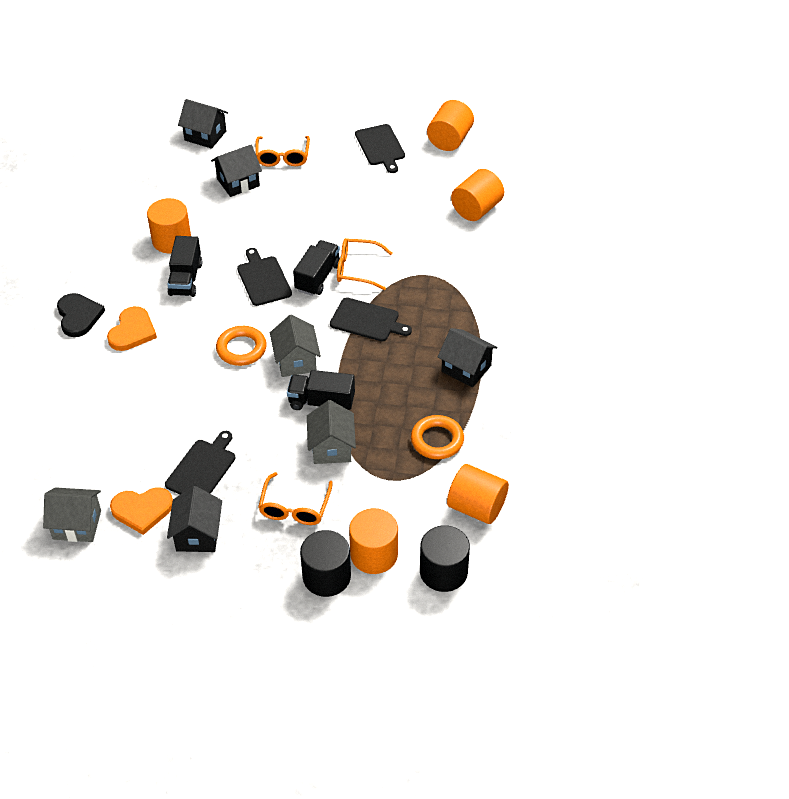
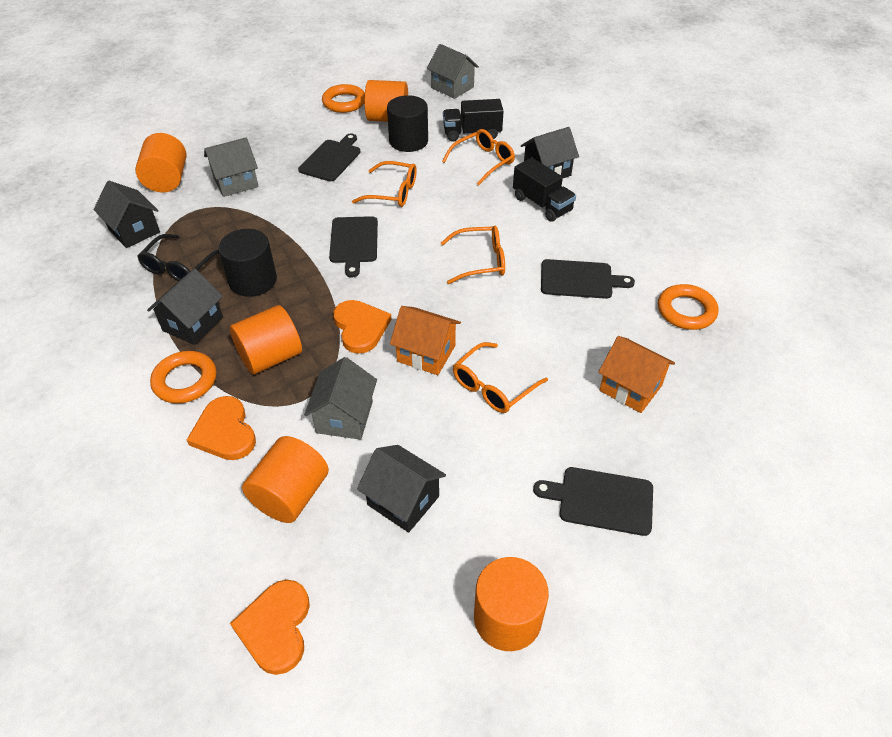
black glasses: 0 -> 1
black heart: 1 -> 0
black truck: 3 -> 2
orange glasses: 3 -> 4
orange heart: 2 -> 3
orange house: 0 -> 2
orange ring: 2 -> 3

